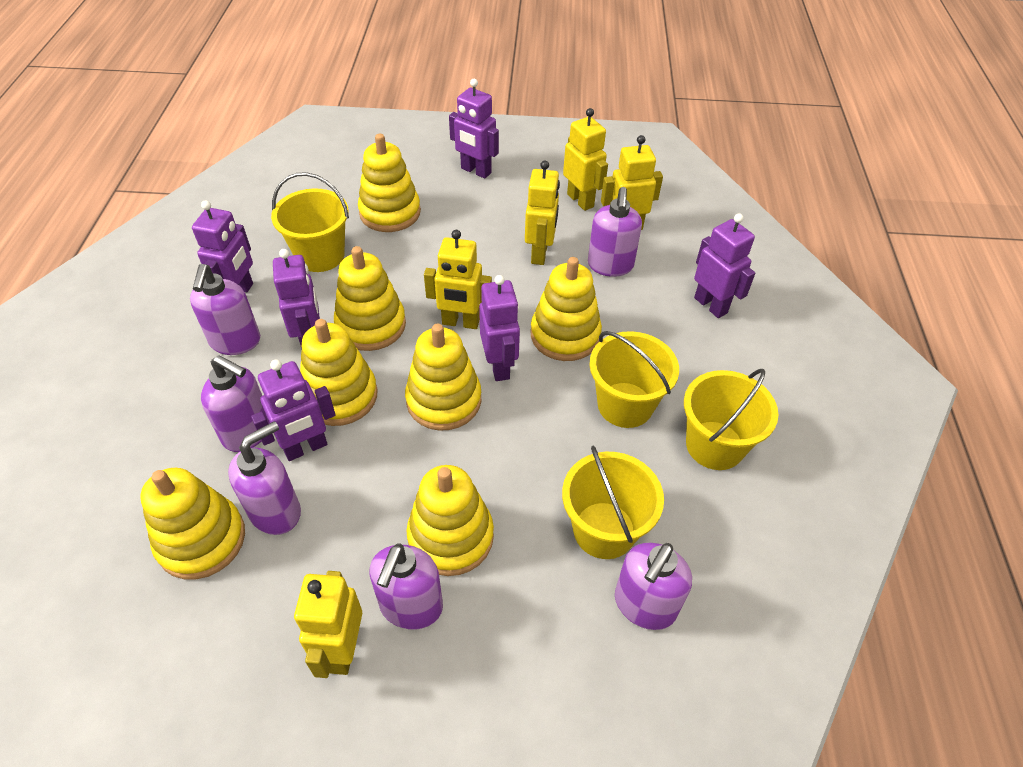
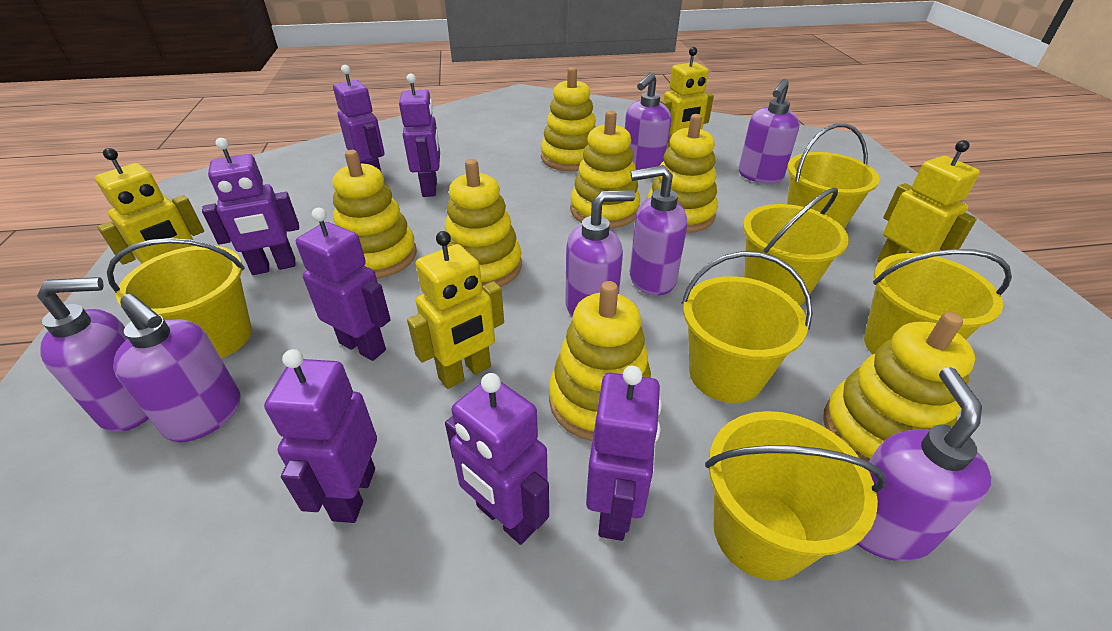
purple robot: 6 -> 7
purple soap dispenser: 6 -> 7
yellow bucket: 4 -> 6
yellow robot: 5 -> 4

